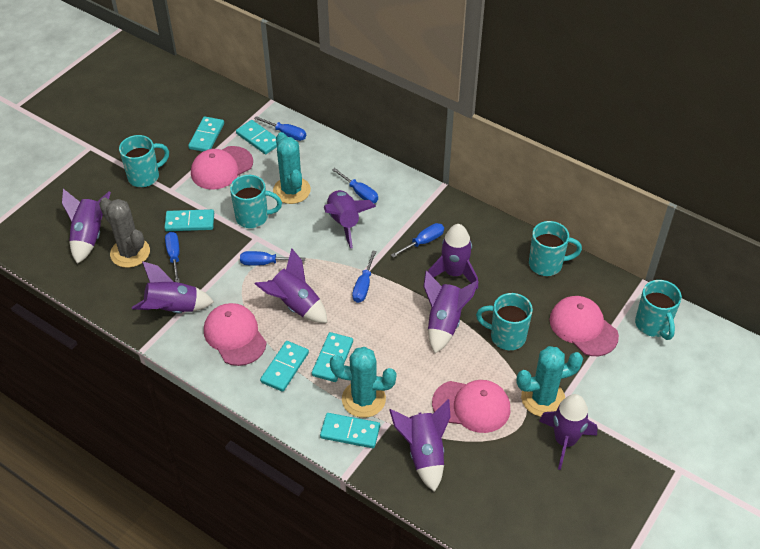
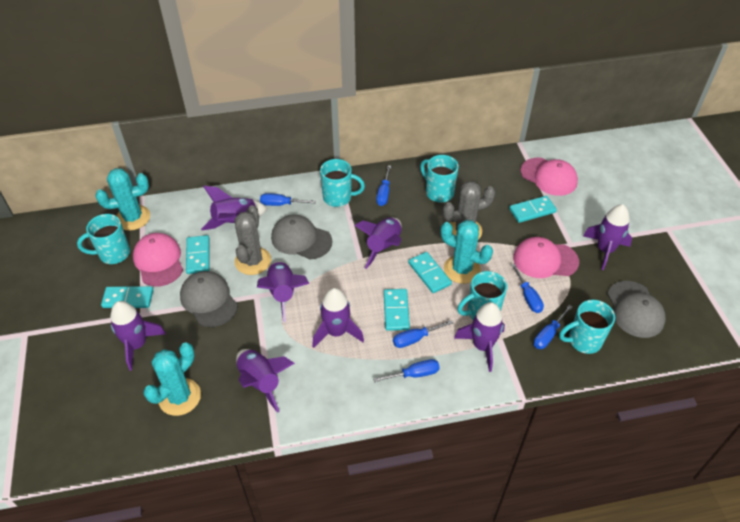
grey cactus: 1 -> 2
grey cap: 0 -> 3
pink cap: 4 -> 3
turquoise domino: 6 -> 5

